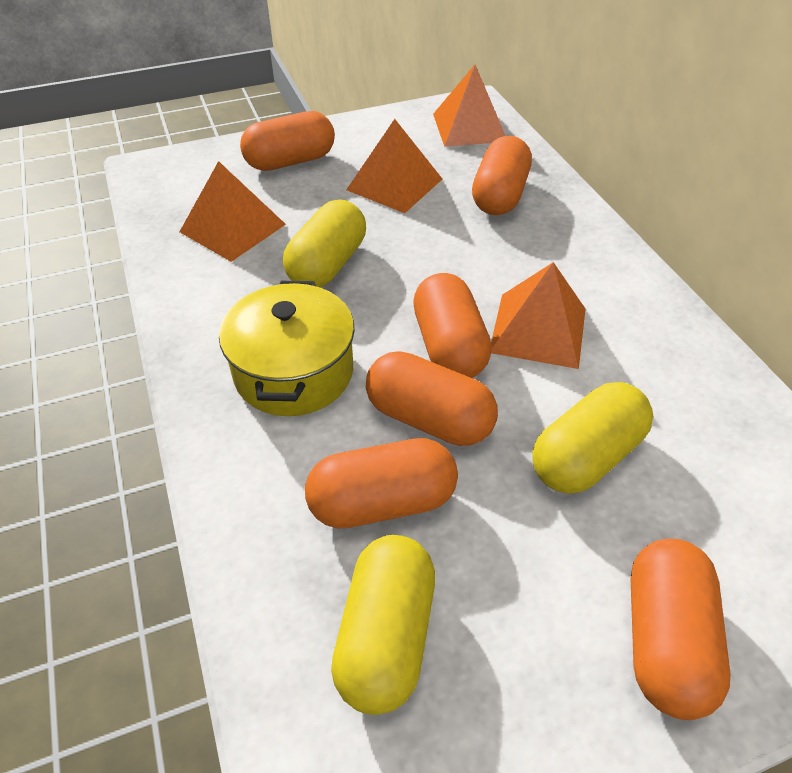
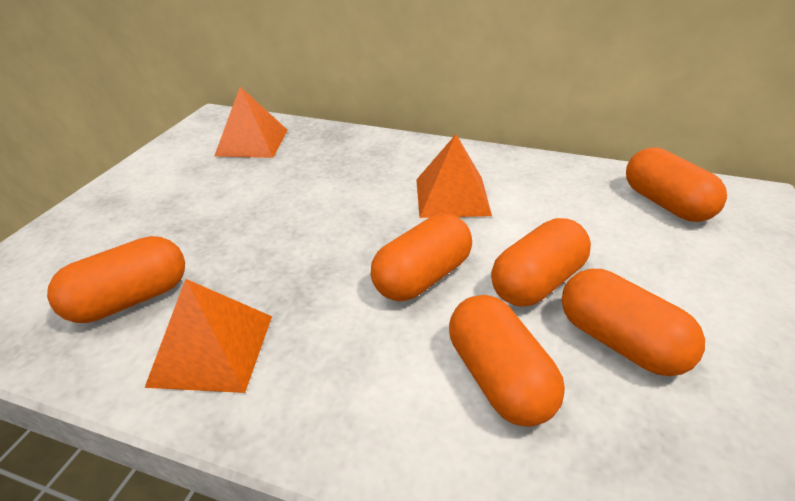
orange pyramid: 4 -> 3
yellow capsule: 3 -> 0
yellow pot: 1 -> 0

